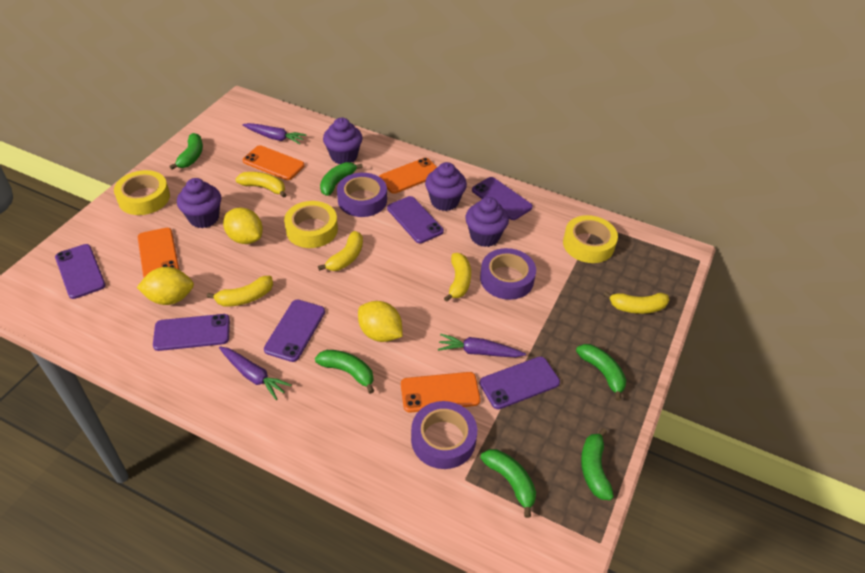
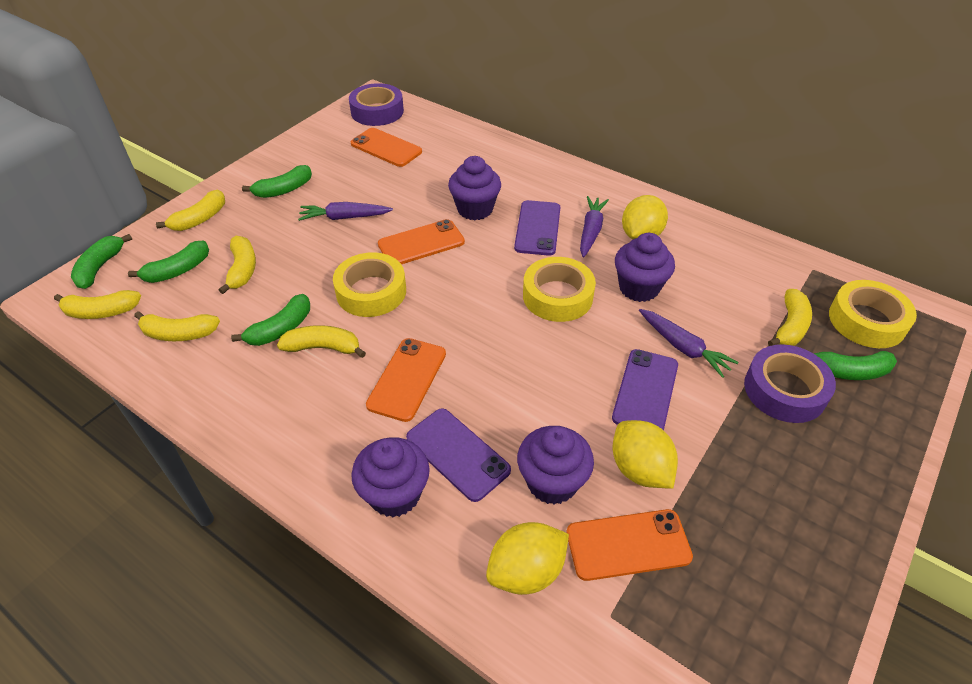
green banana: 6 -> 5
purple phone: 6 -> 3
purple tape: 3 -> 2
yellow banana: 5 -> 6

